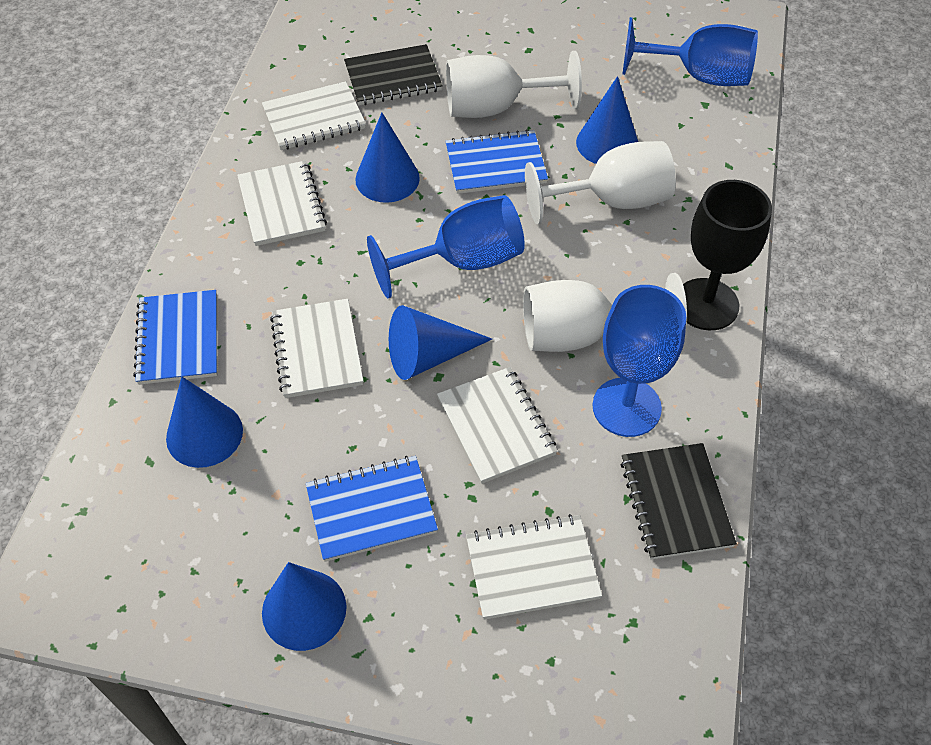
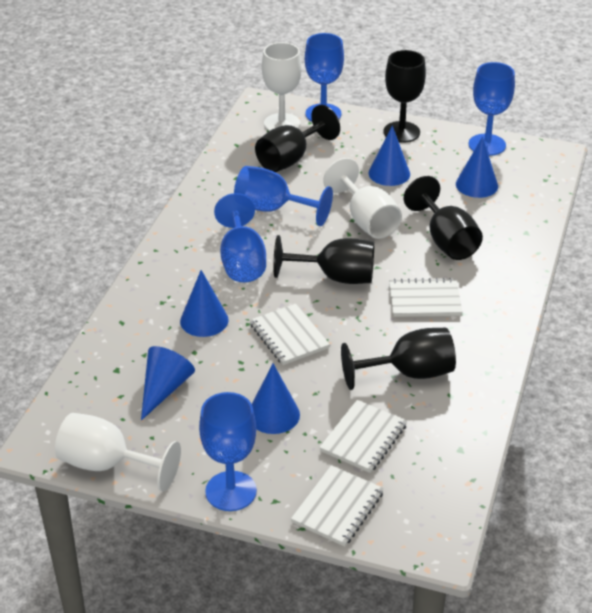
black goblet: 1 -> 5
black notebook: 2 -> 0
blue goblet: 3 -> 5
blue notebook: 3 -> 0
white notebook: 5 -> 4

